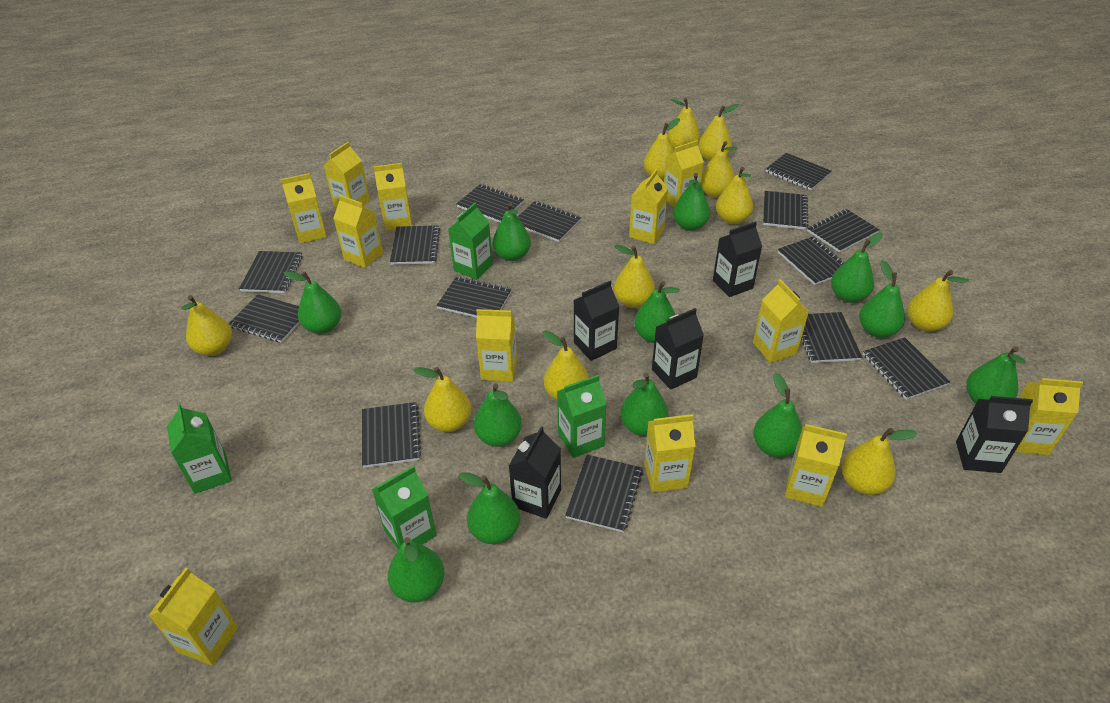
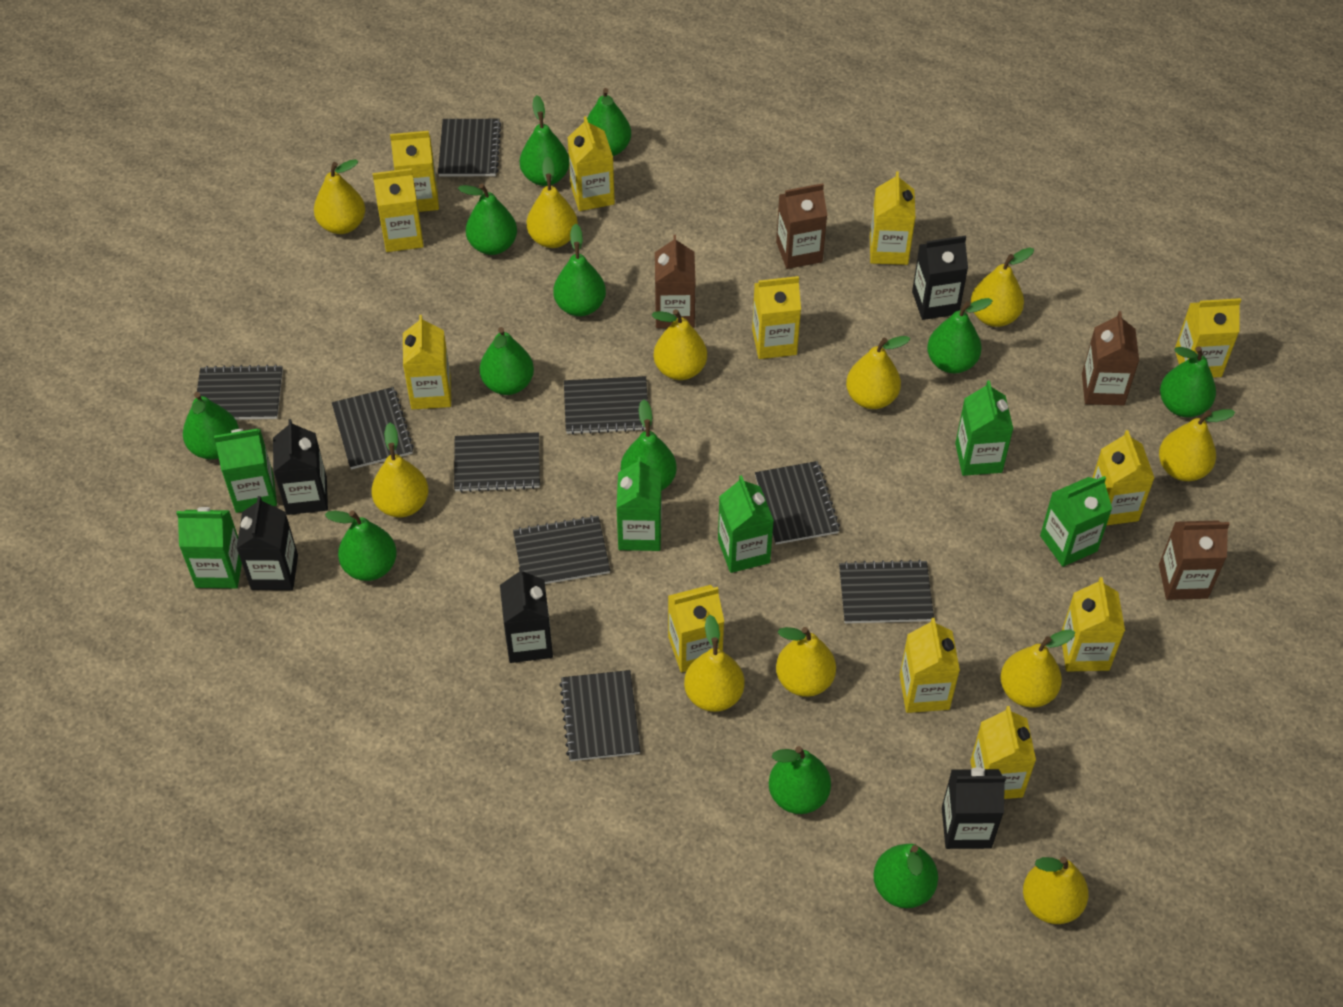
black notebook: 14 -> 9
brown carton: 0 -> 4
green carton: 4 -> 6

